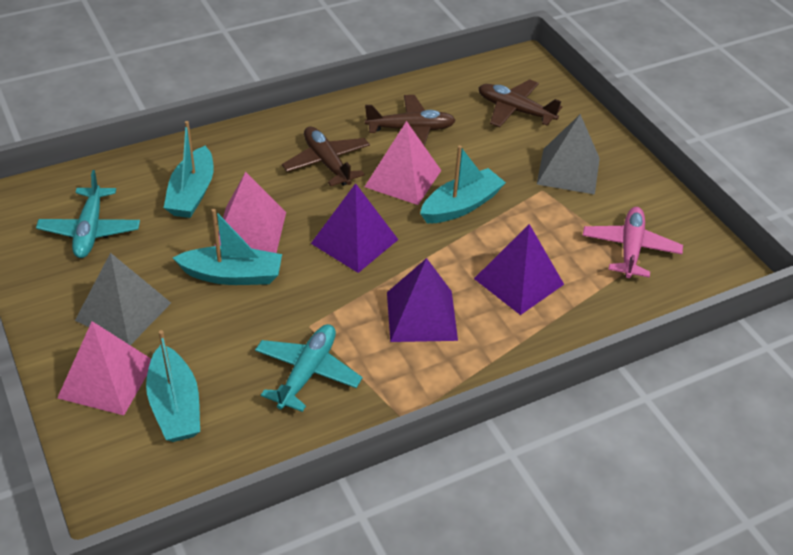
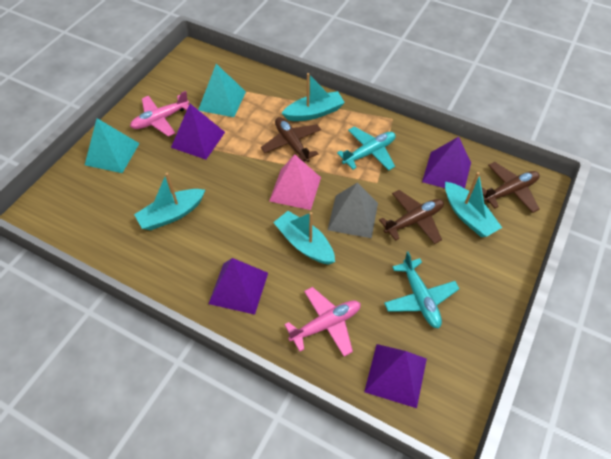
grey pyramid: 2 -> 1
pink plane: 1 -> 2
pink pyramid: 3 -> 1
purple pyramid: 3 -> 4
turquoise pyramid: 0 -> 2

